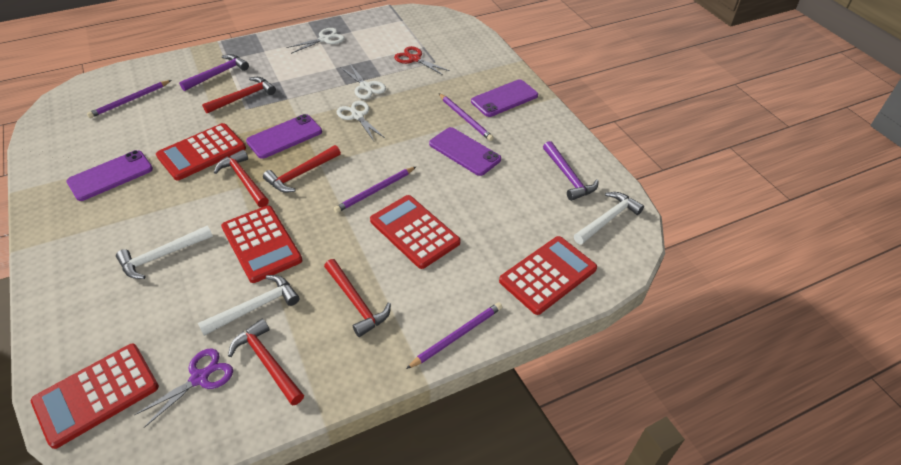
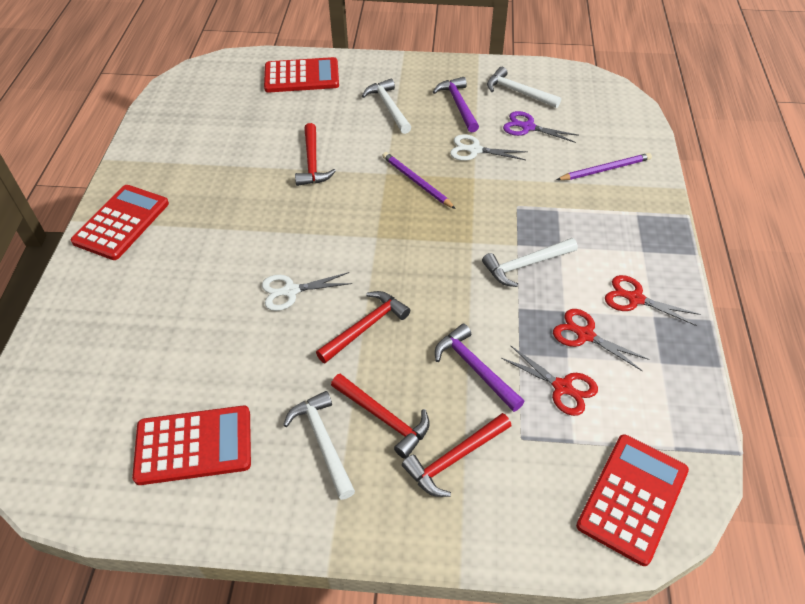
purple pencil: 4 -> 2
purple phone: 4 -> 0
red calculator: 5 -> 4
red hammer: 5 -> 4
red scissors: 1 -> 3
white hammer: 3 -> 4
white scissors: 3 -> 2

